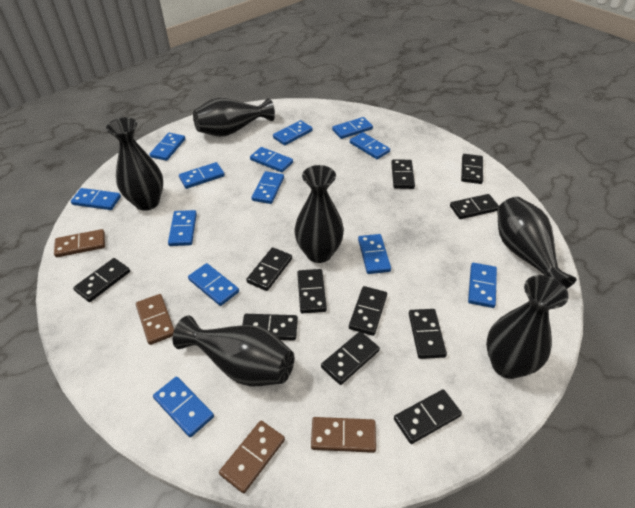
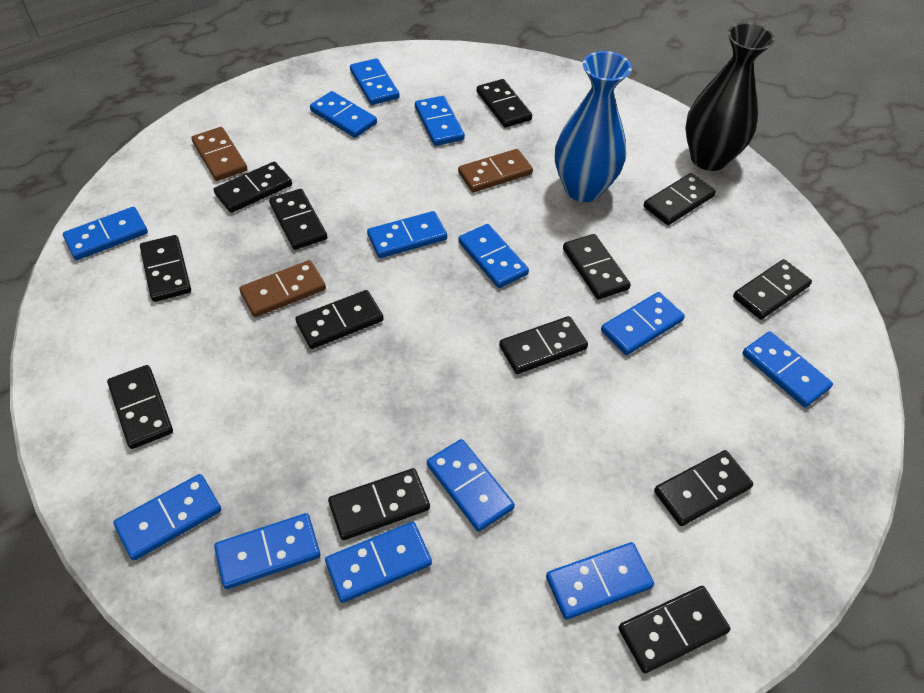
black domino: 11 -> 13
black vase: 6 -> 1
blue vase: 0 -> 1
brown domino: 4 -> 3

